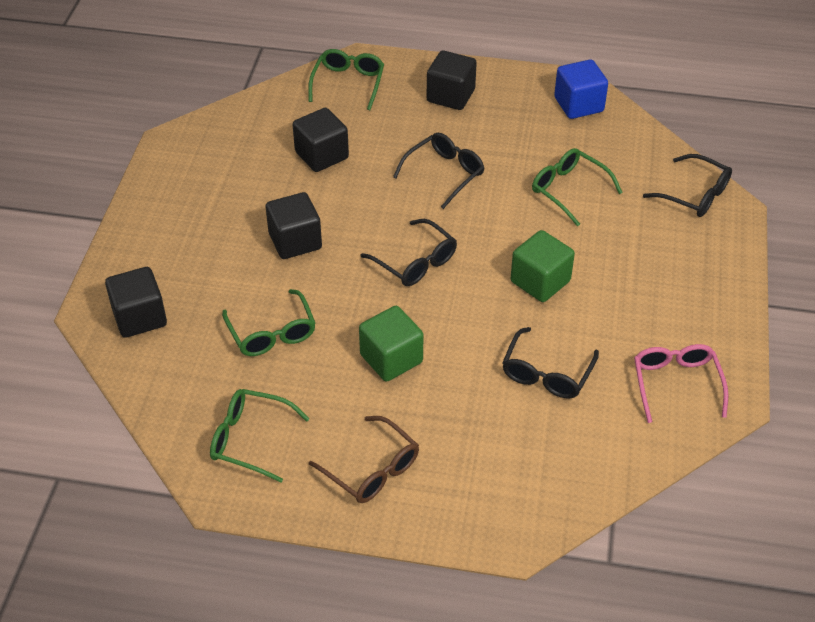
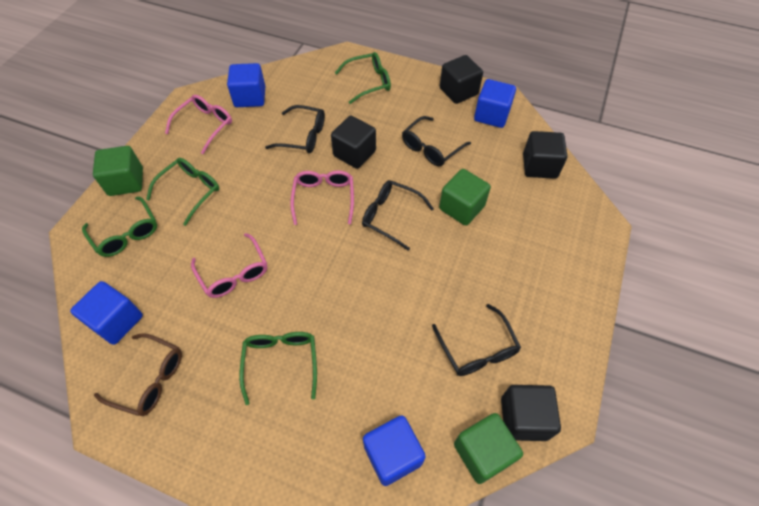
blue cube: 1 -> 4
green cube: 2 -> 3
pink glasses: 1 -> 3

